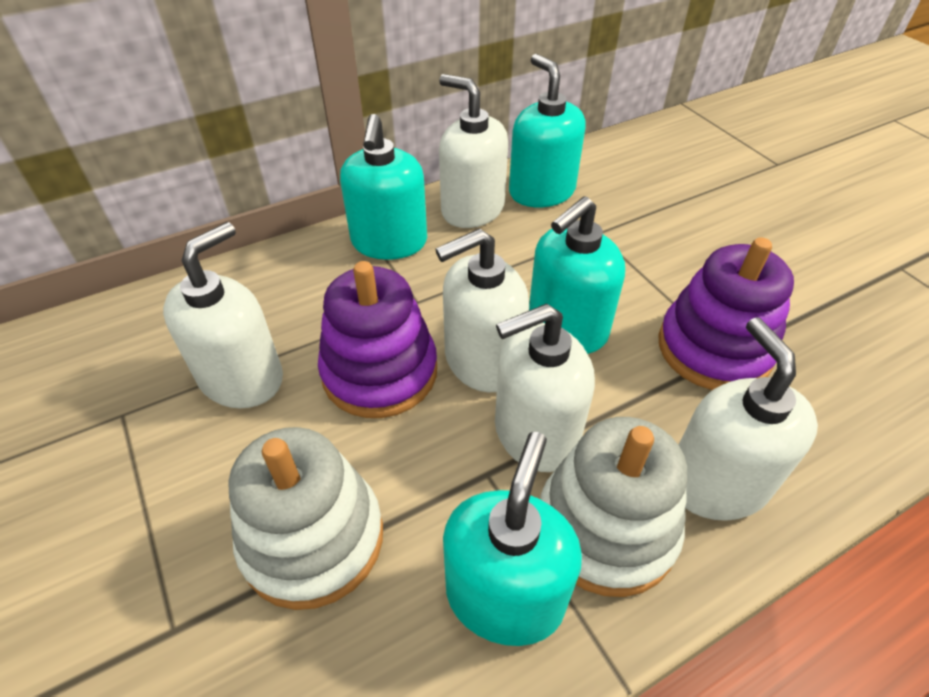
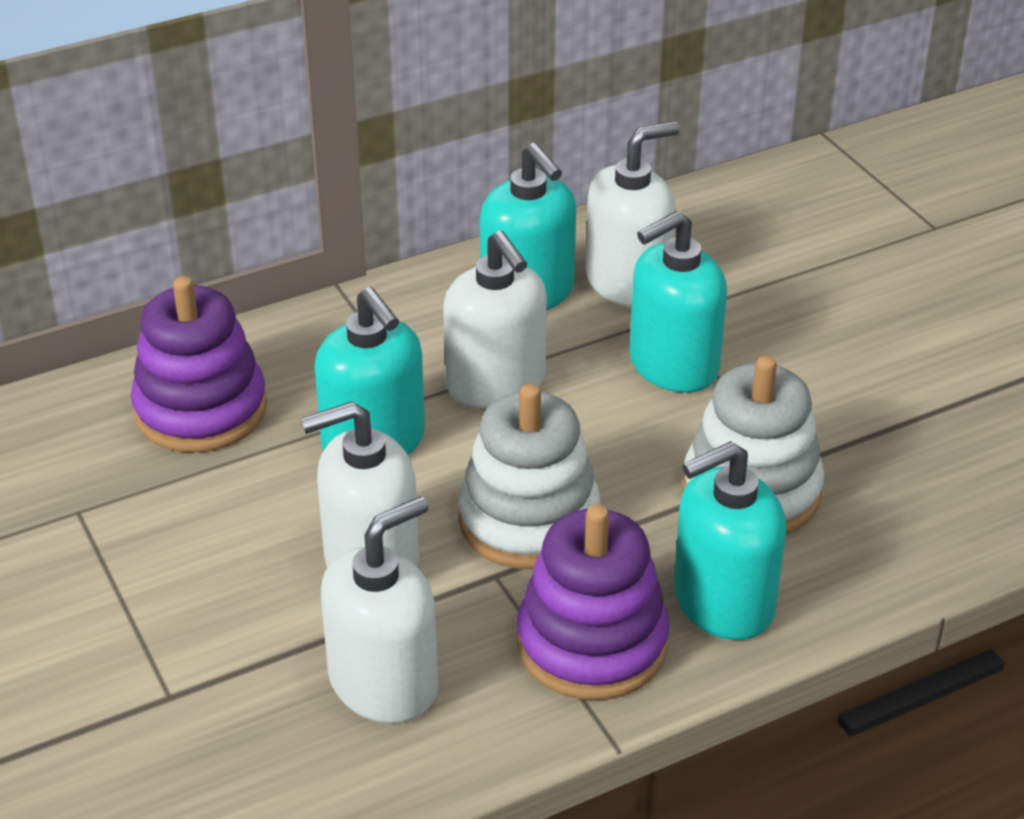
white soap dispenser: 5 -> 4

